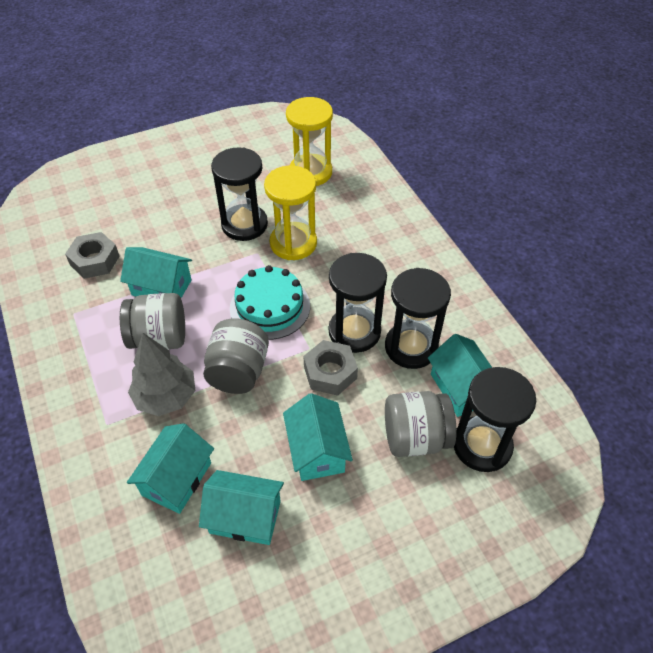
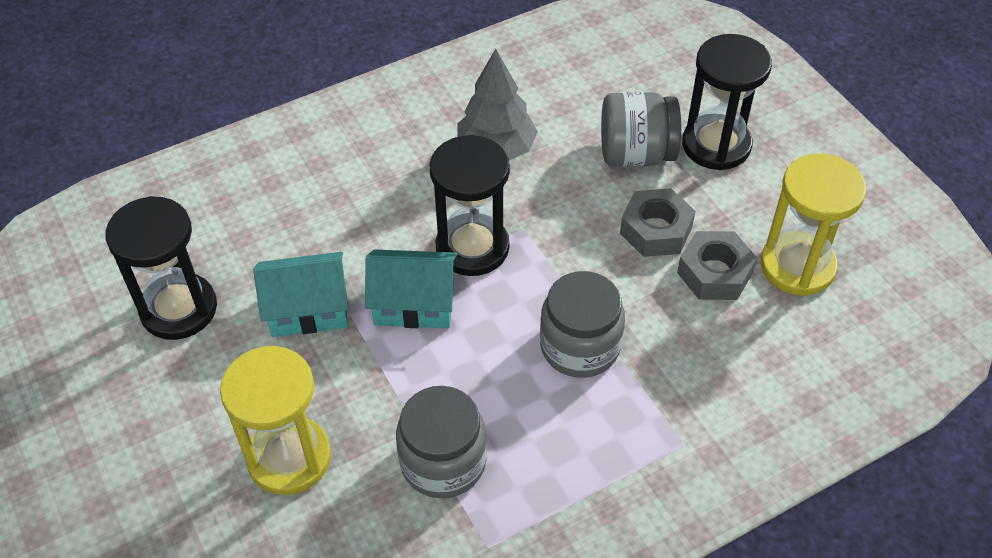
black hourglass: 4 -> 3
turquoise cake: 1 -> 0
turquoise house: 5 -> 2

